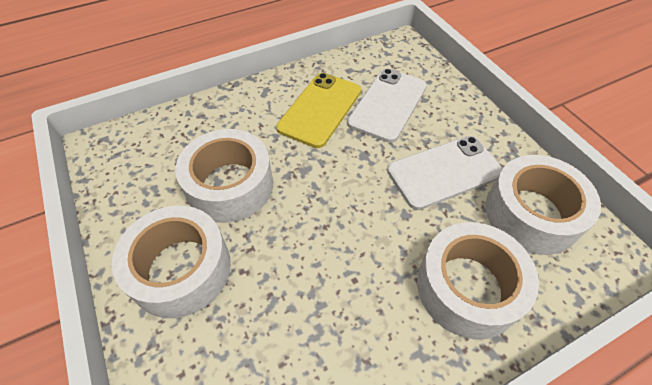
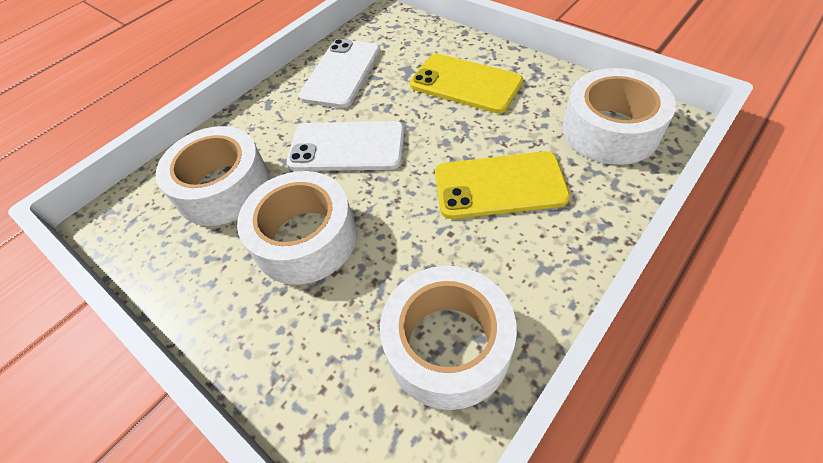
yellow phone: 1 -> 2

